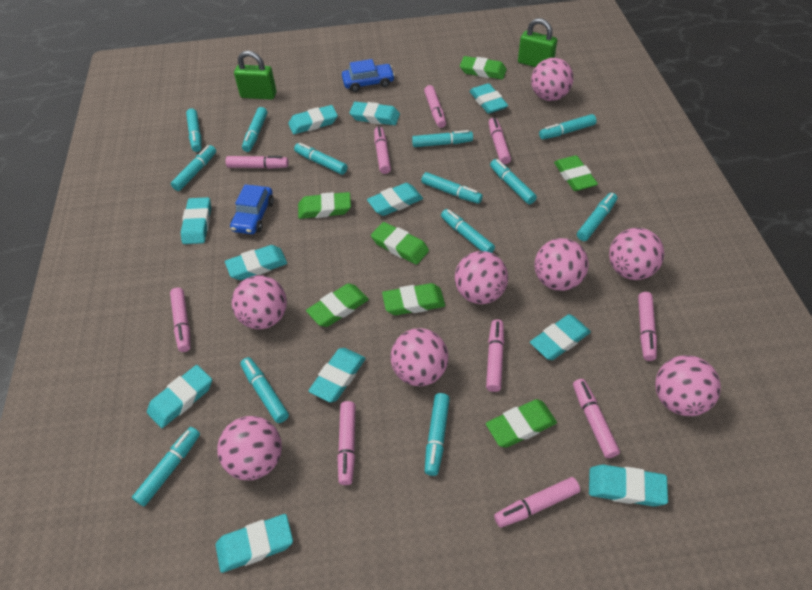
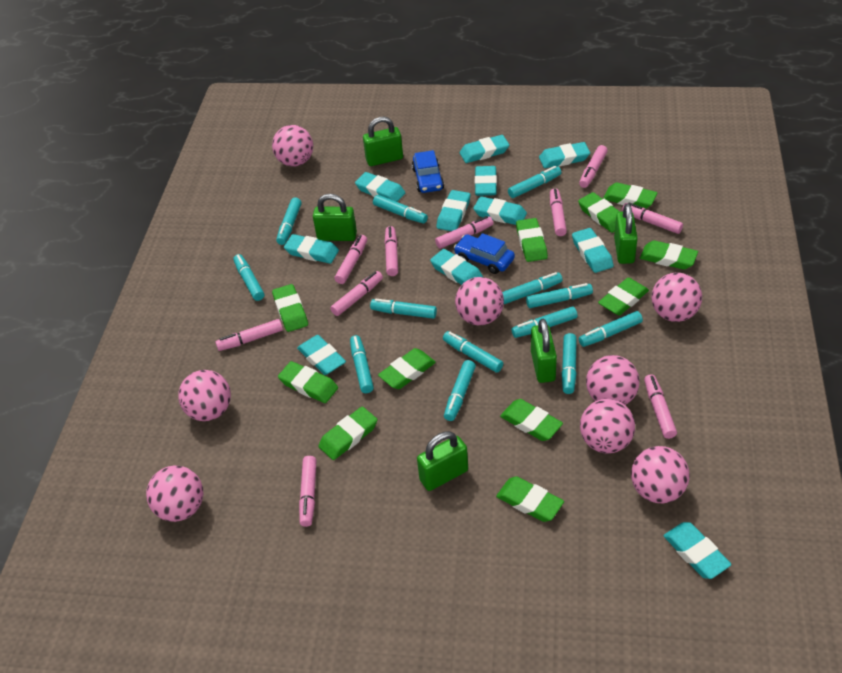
green eraser: 7 -> 11
green padlock: 2 -> 5

